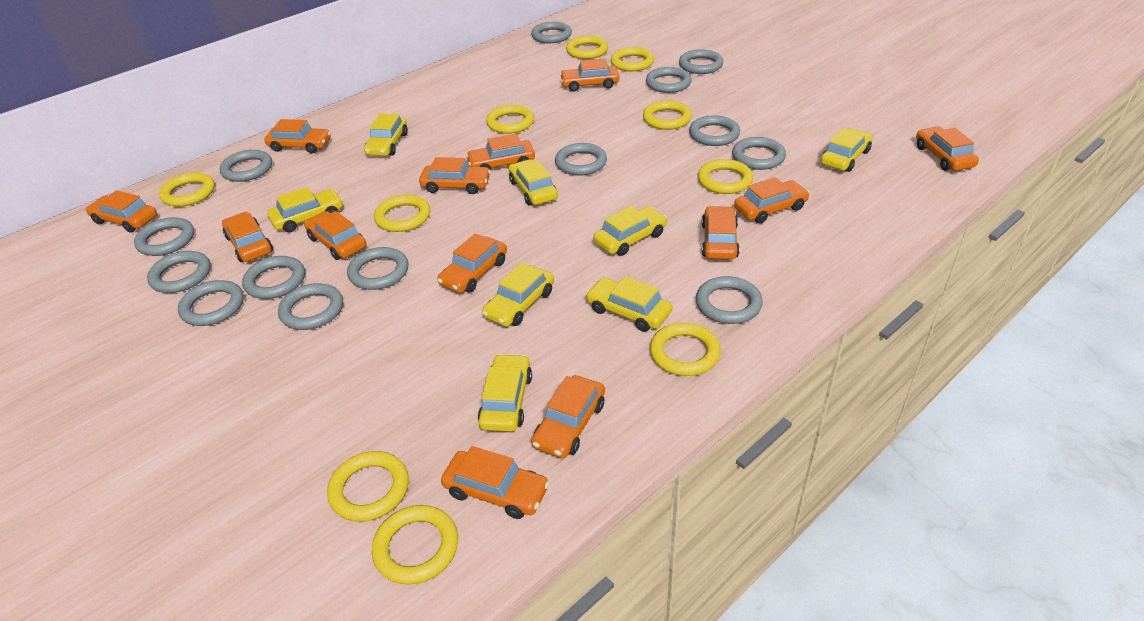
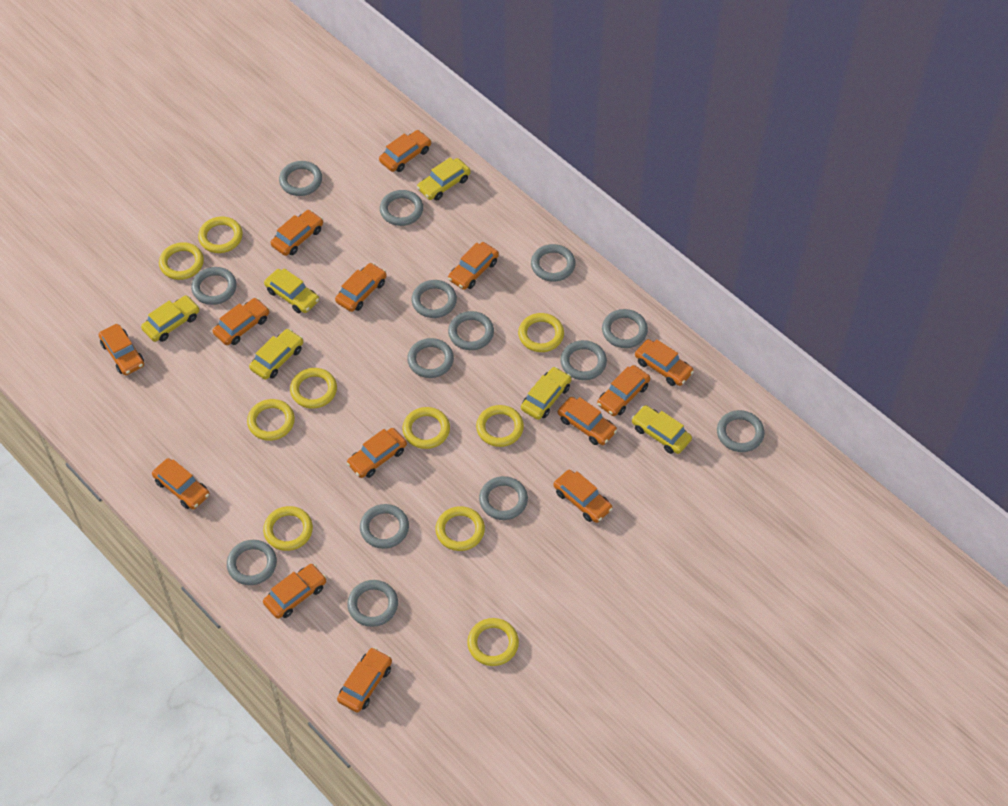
orange car: 13 -> 14
yellow car: 8 -> 6

